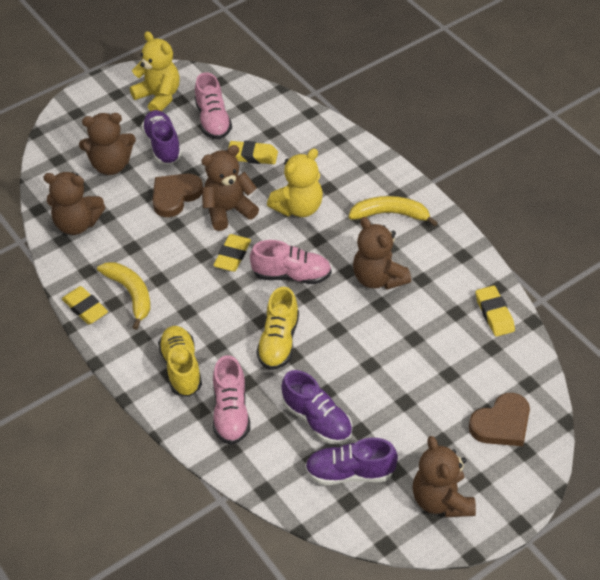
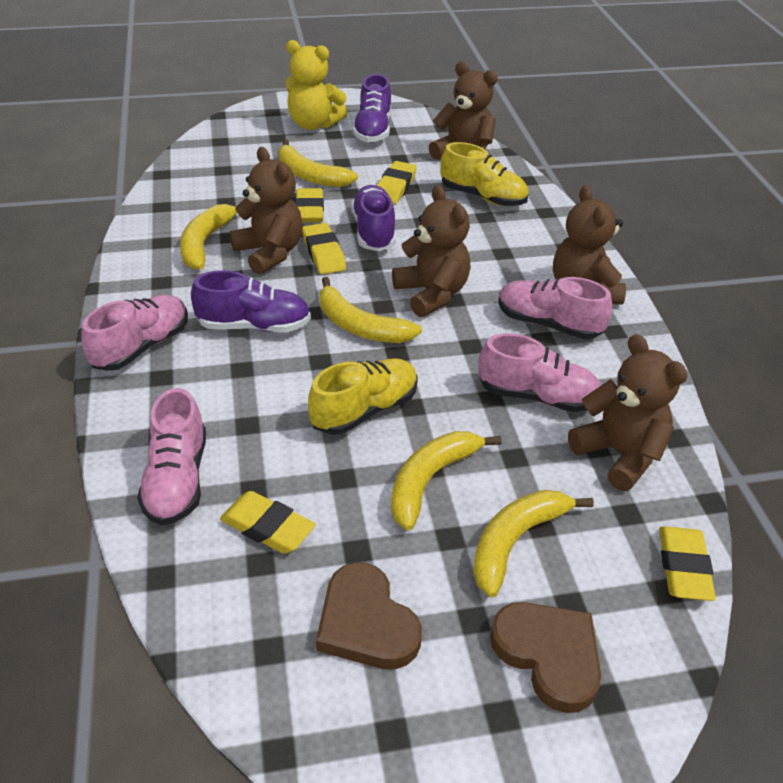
pink shoe: 3 -> 4
yellow banana: 2 -> 5
yellow eraser: 4 -> 5
yellow teddy bear: 2 -> 1

